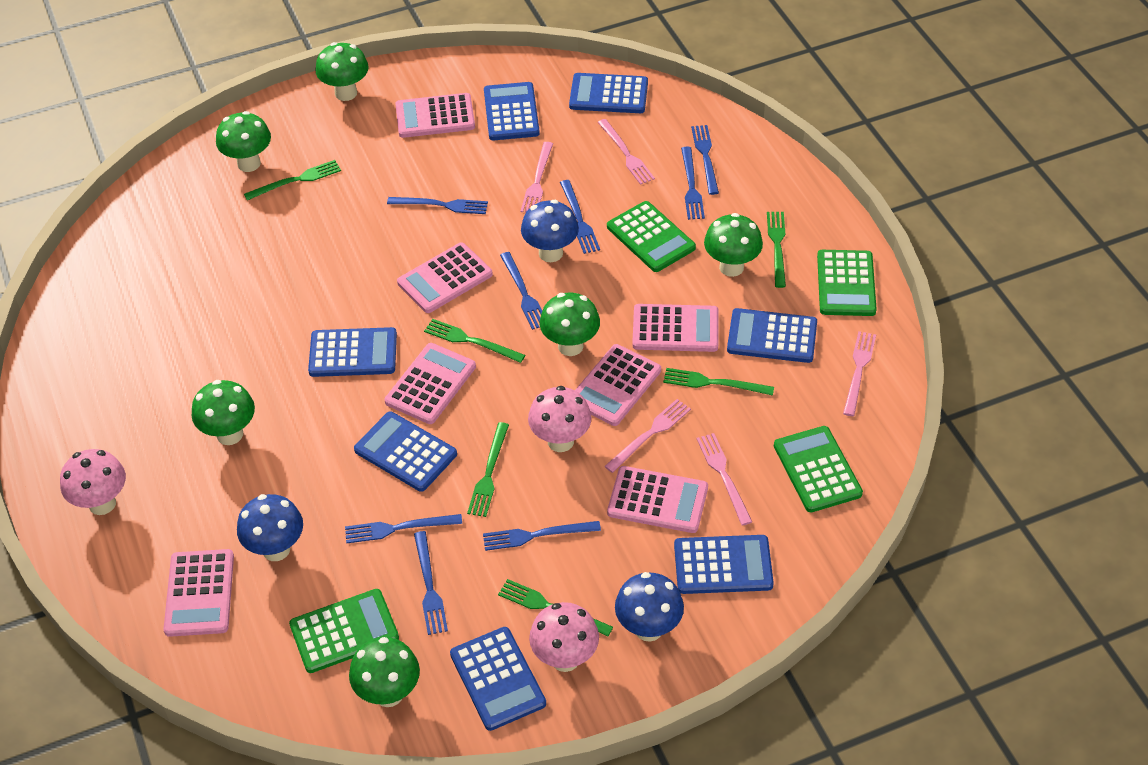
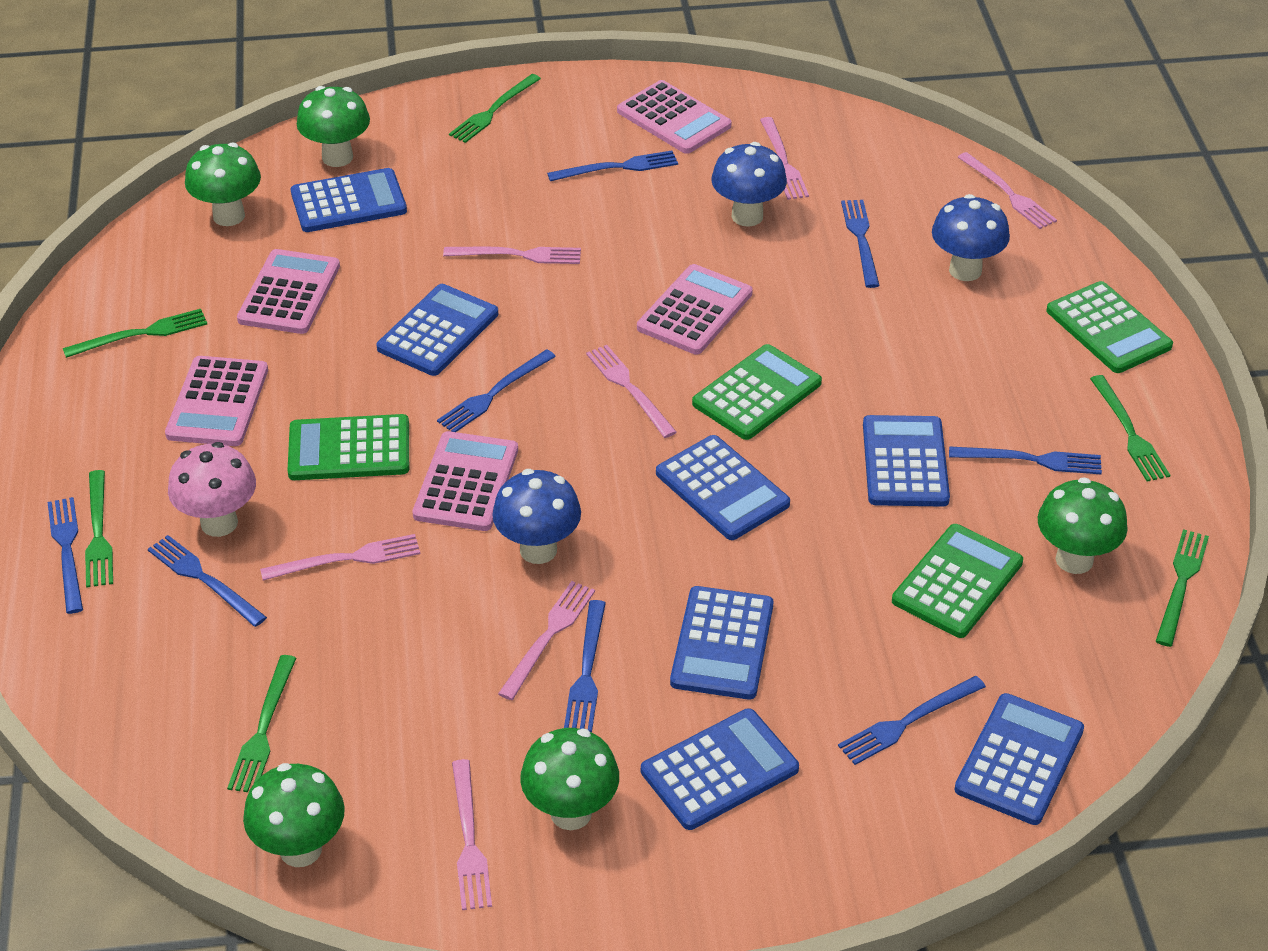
green mushroom: 6 -> 5
pink calculator: 7 -> 5
pink fork: 5 -> 7
pink mushroom: 3 -> 1

